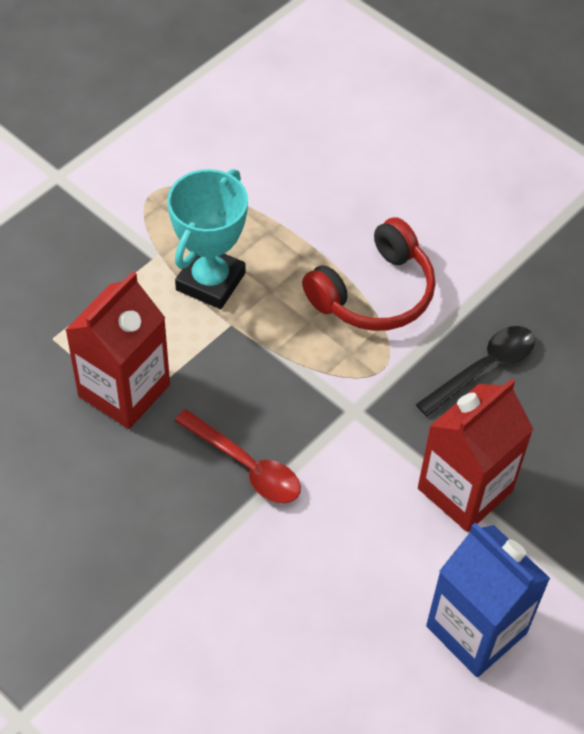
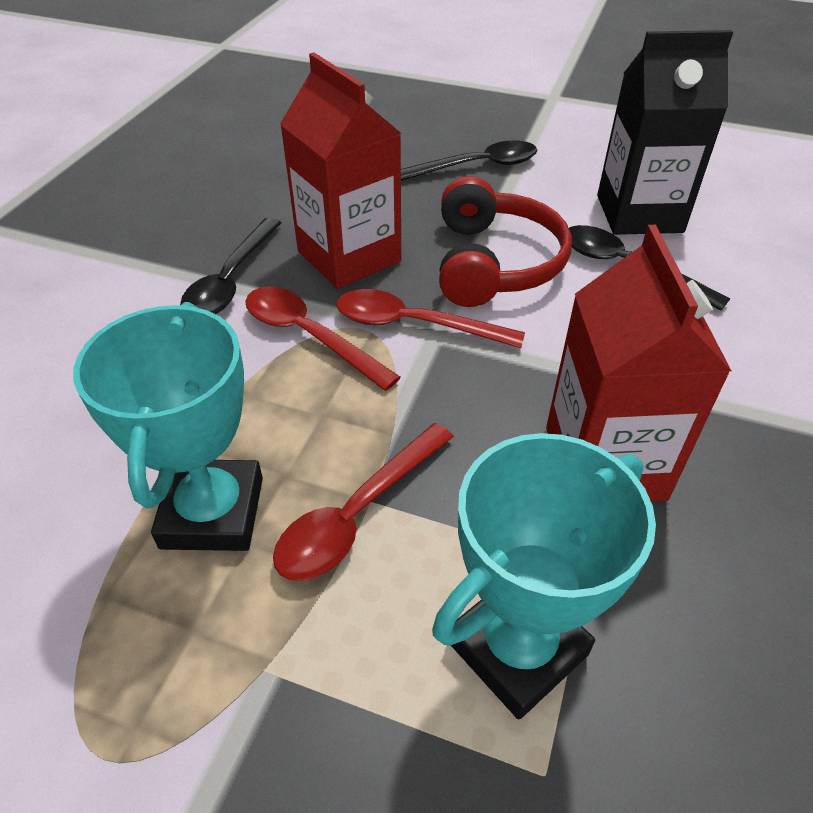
black carton: 0 -> 1
black spoon: 1 -> 3
blue carton: 1 -> 0
red spoon: 1 -> 3
turquoise trophy: 1 -> 2

